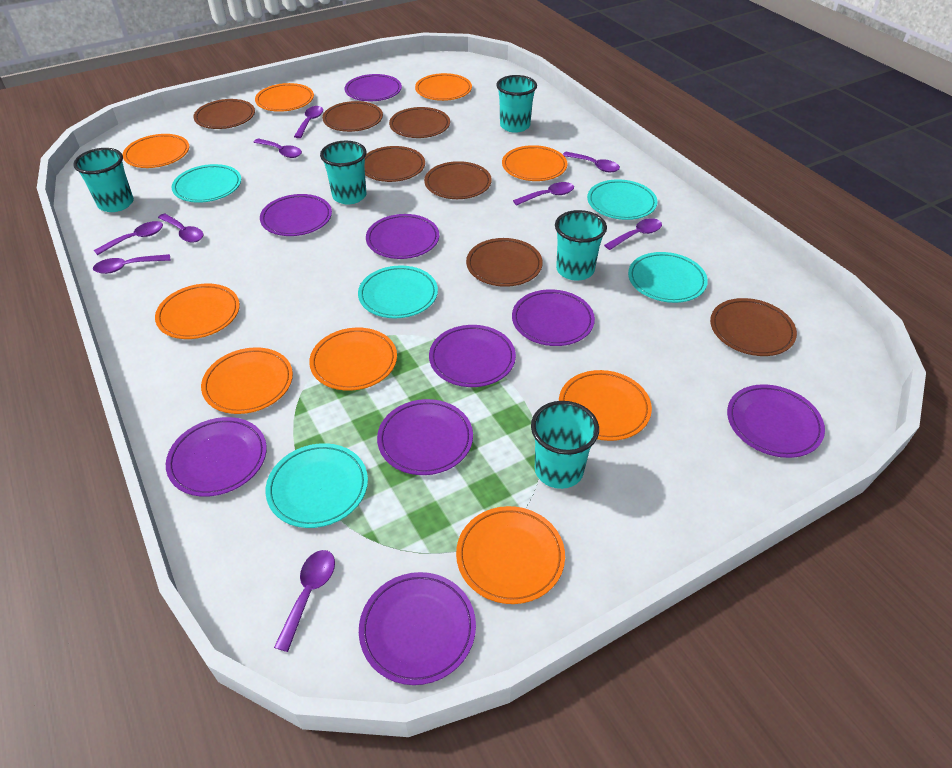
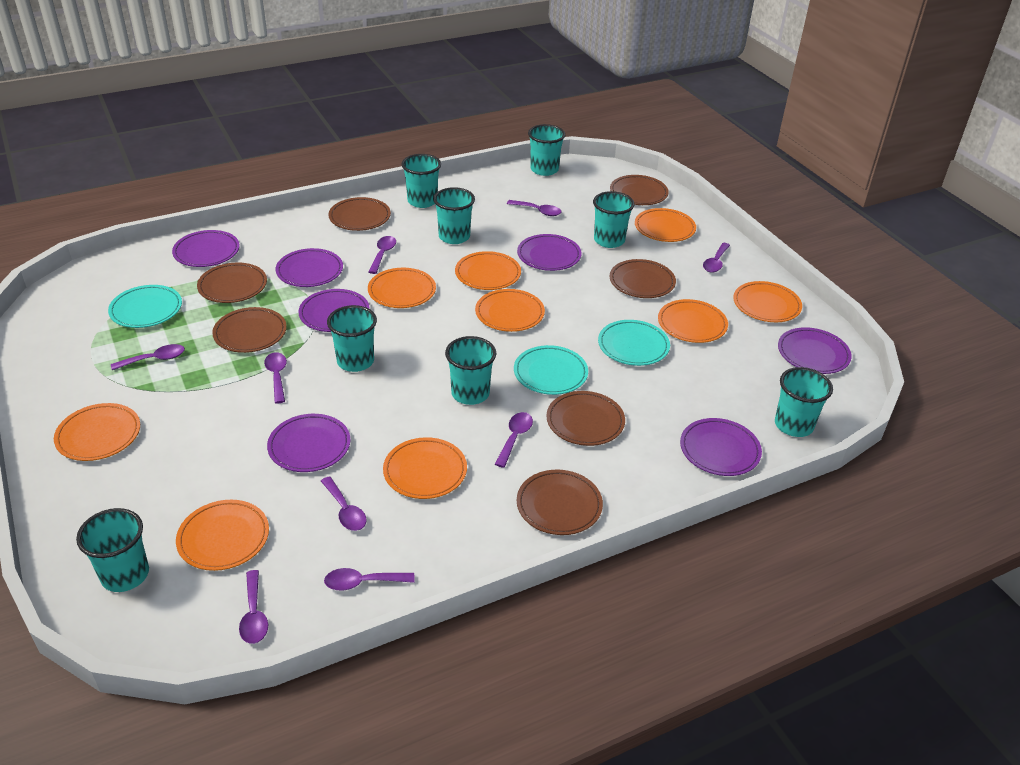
purple plate: 9 -> 7
turquoise cup: 5 -> 8
turquoise plate: 5 -> 3

